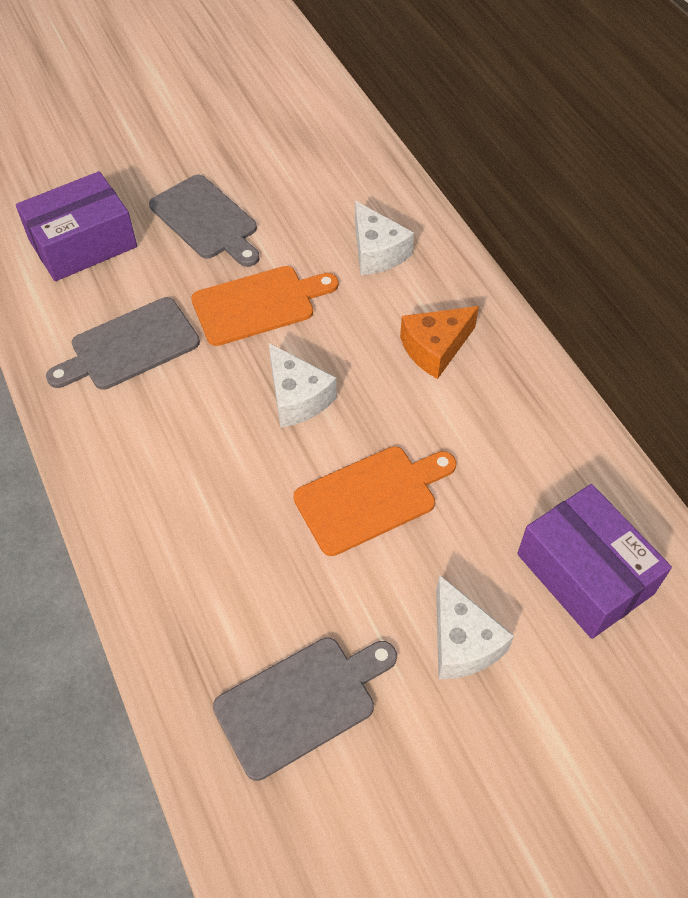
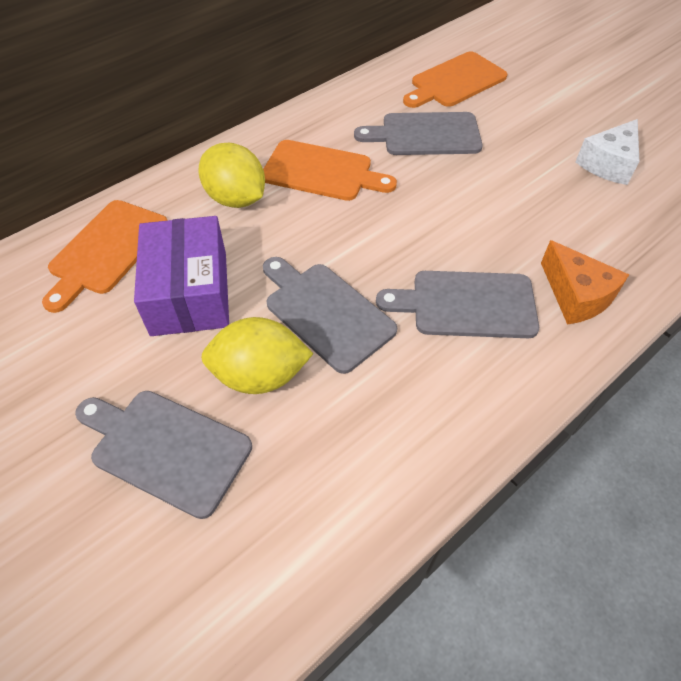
grey cutting board: 3 -> 4
orange cutting board: 2 -> 3
purple box: 2 -> 1
white cheese: 3 -> 1
yellow lemon: 0 -> 2

